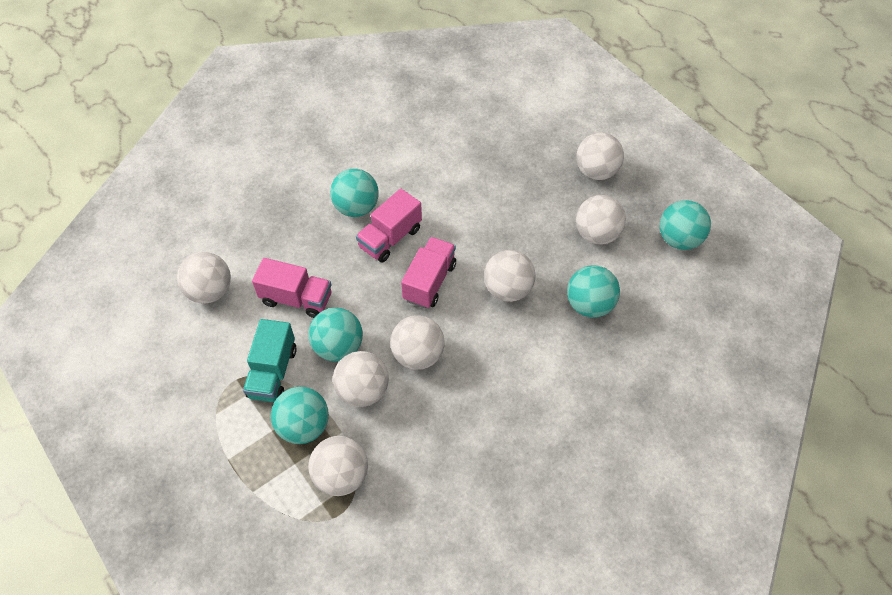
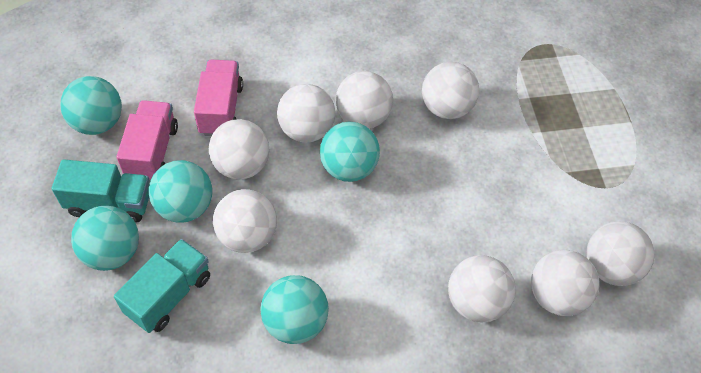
pink truck: 3 -> 2
turquoise truck: 1 -> 2
white ball: 7 -> 8

